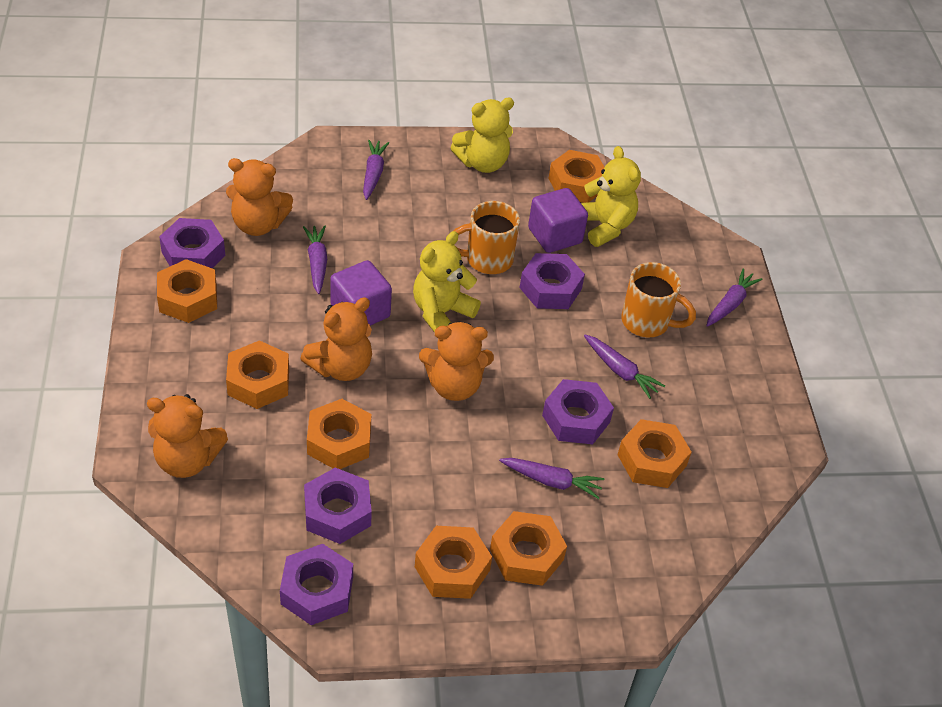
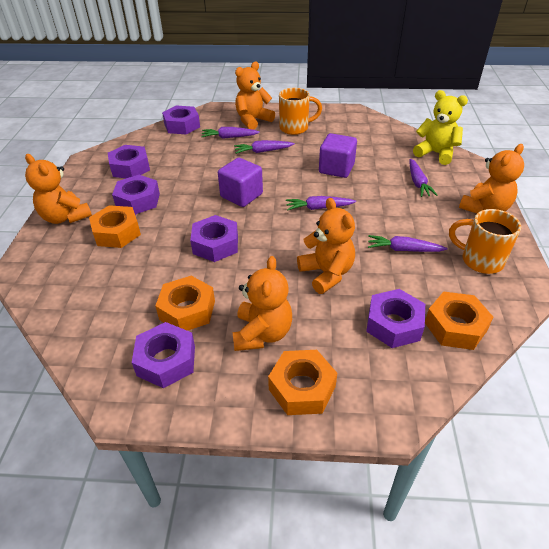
orange nut: 7 -> 4
orange teddy bear: 4 -> 5
purple nut: 5 -> 6
yellow teddy bear: 3 -> 1

